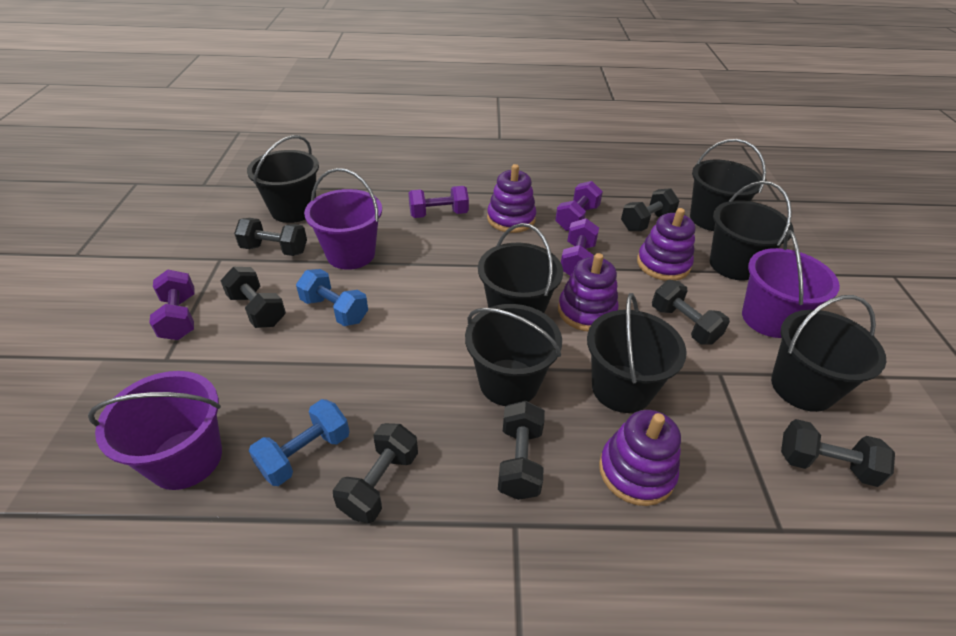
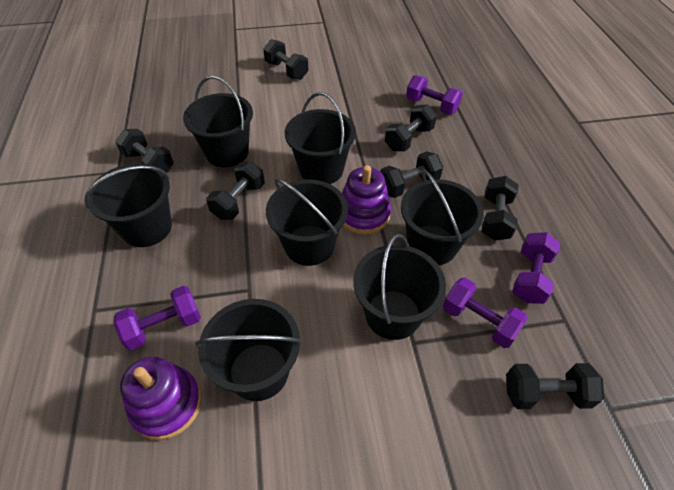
blue dumbbell: 2 -> 0
purple bucket: 3 -> 0
purple stacking toy: 4 -> 2

